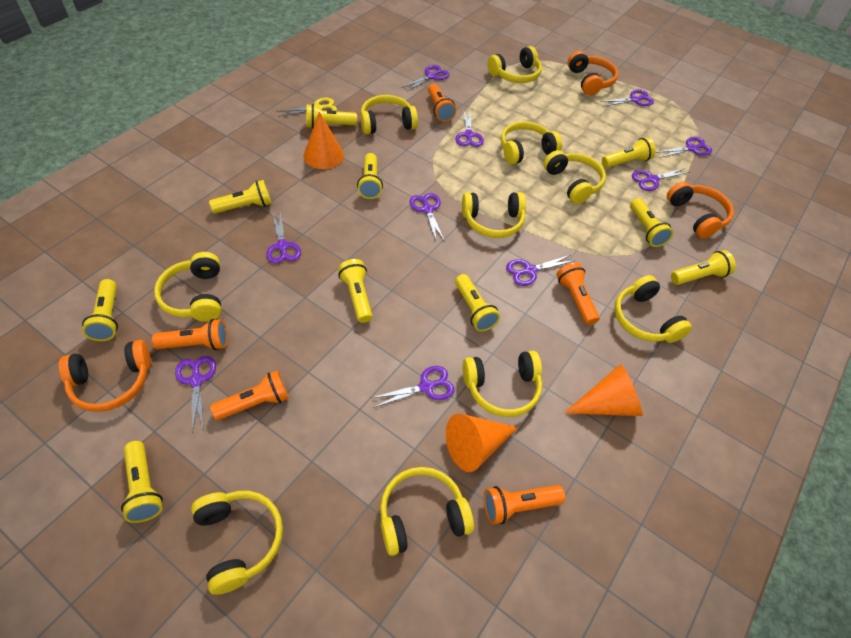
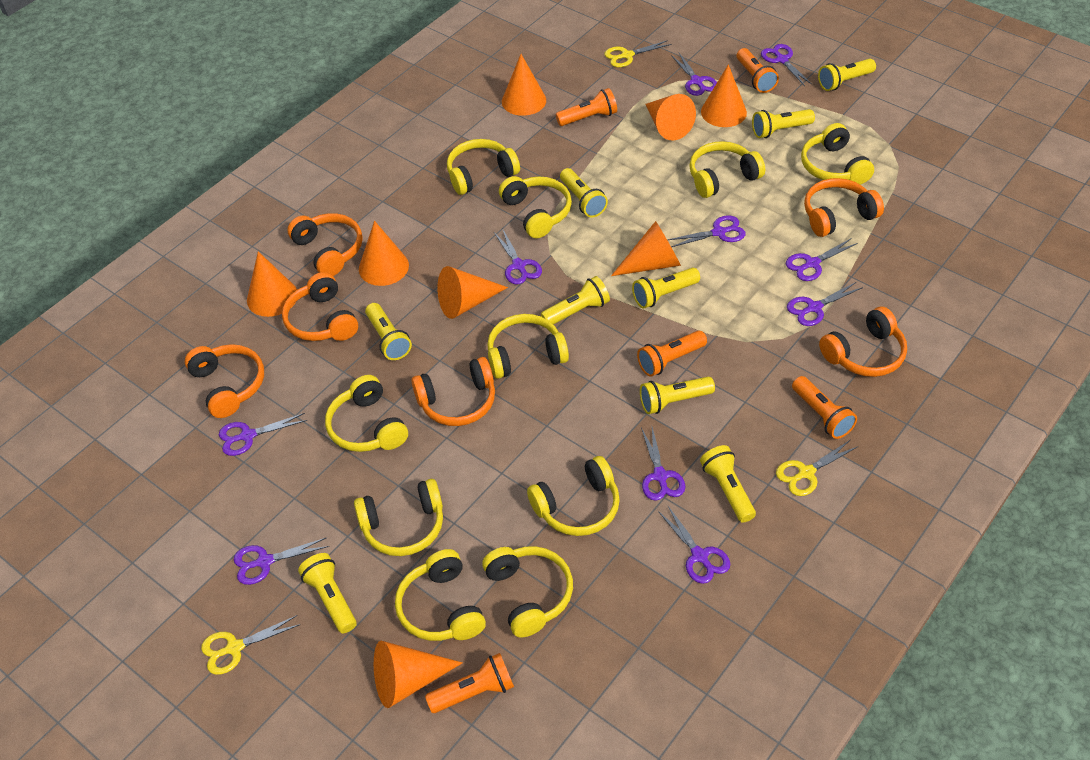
orange cone: 3 -> 8
orange headphones: 3 -> 6
yellow flashlight: 10 -> 9
yellow scissors: 1 -> 3

